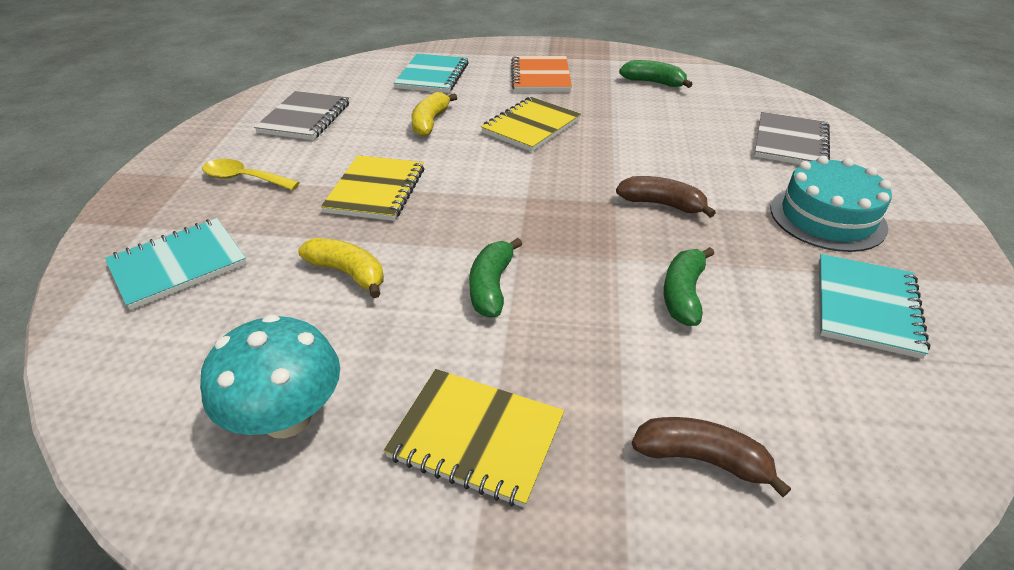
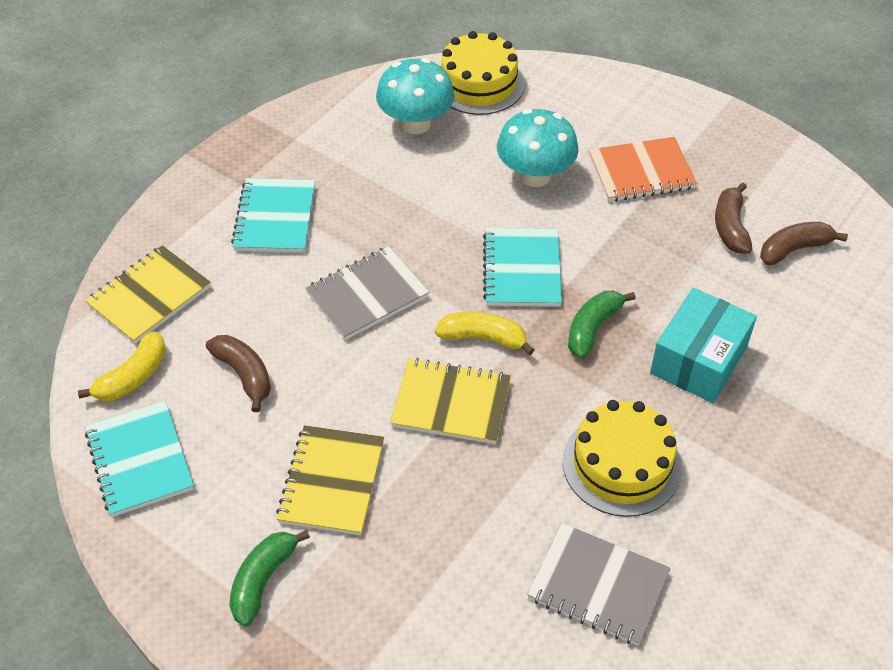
brown banana: 2 -> 3
green banana: 3 -> 2
turquoise box: 0 -> 1
turquoise cake: 1 -> 0
turquoise mushroom: 1 -> 2
yellow cake: 0 -> 2
yellow spoon: 1 -> 0

